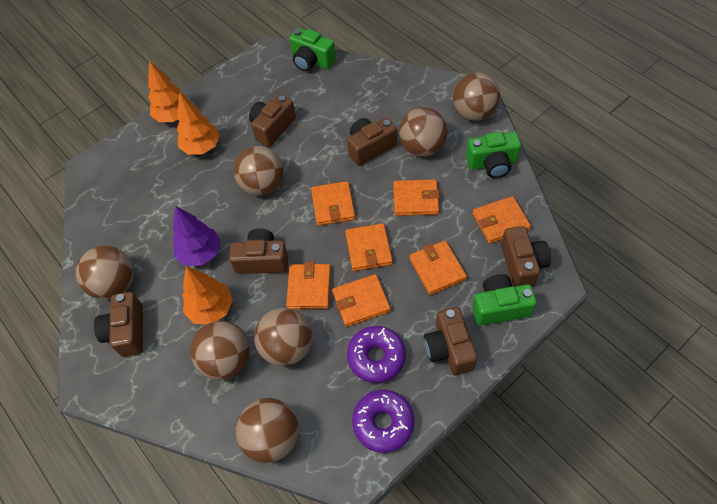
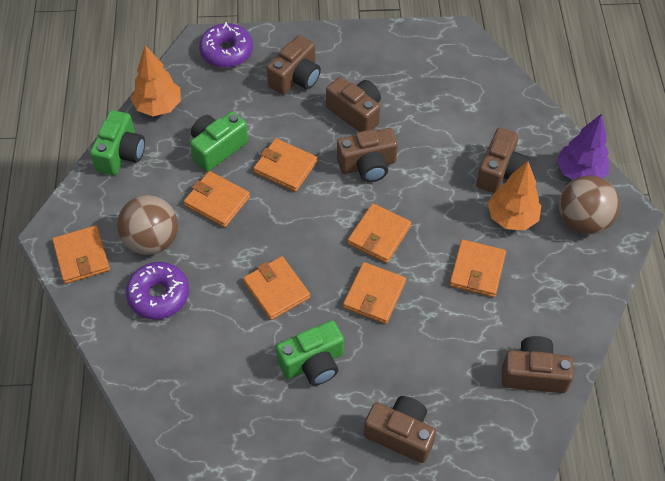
brown ball: 7 -> 2
orange tree: 3 -> 2

